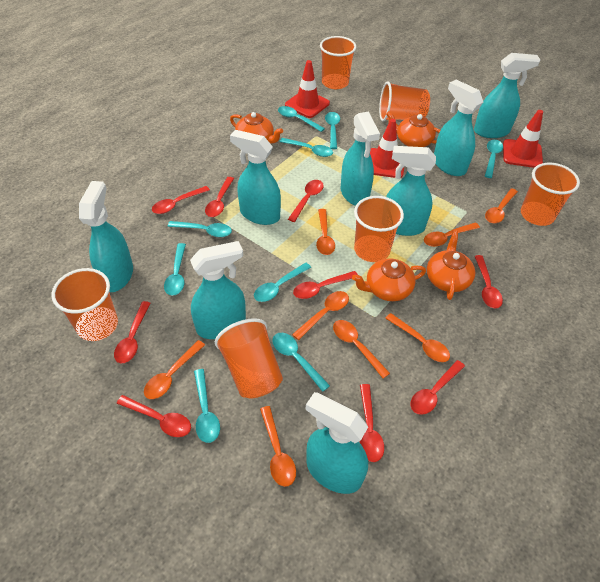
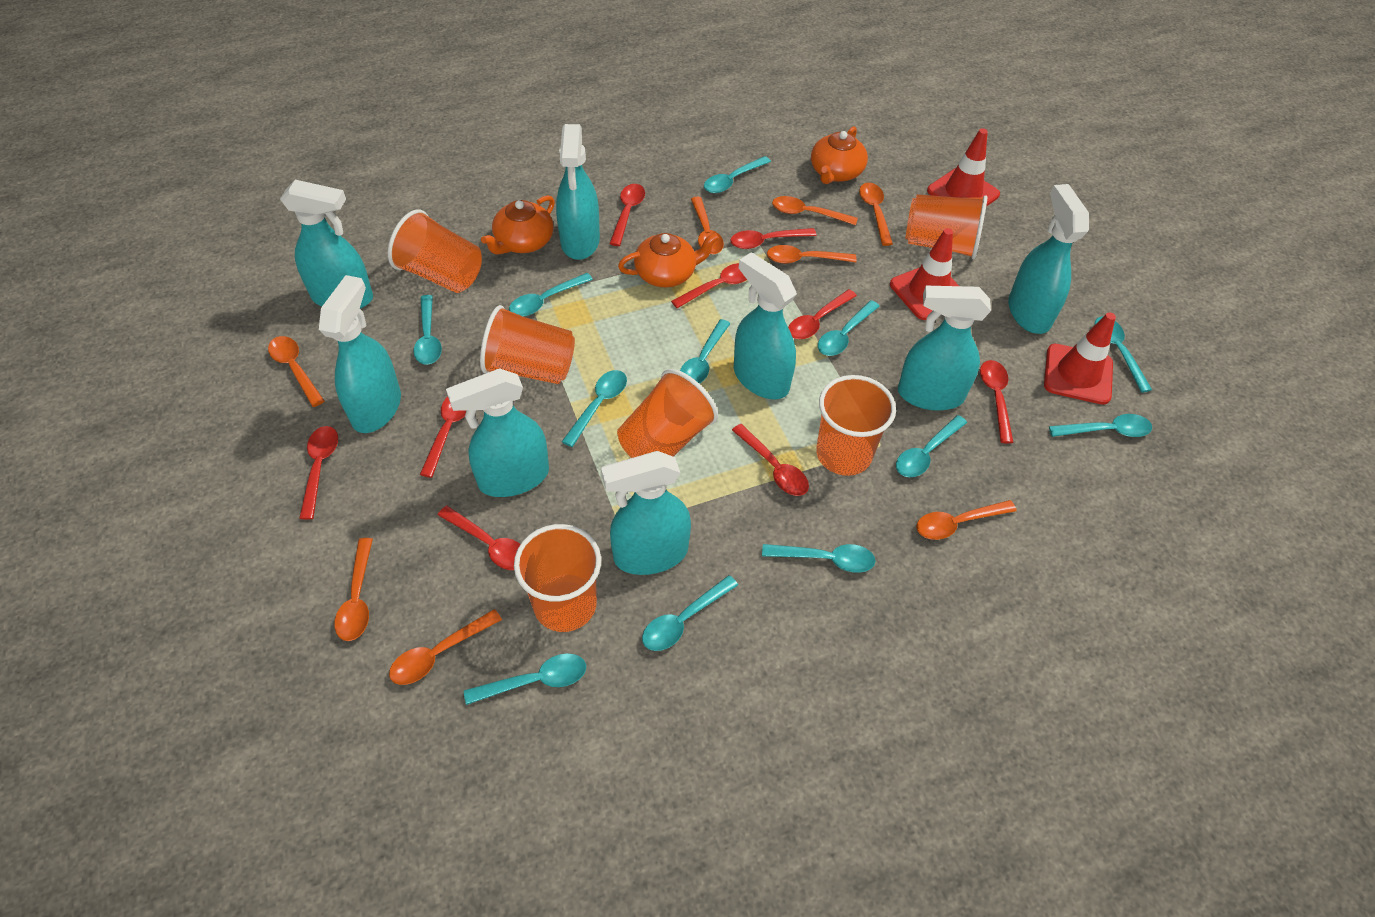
orange teapot: 4 -> 3
turquoise spoon: 9 -> 12

